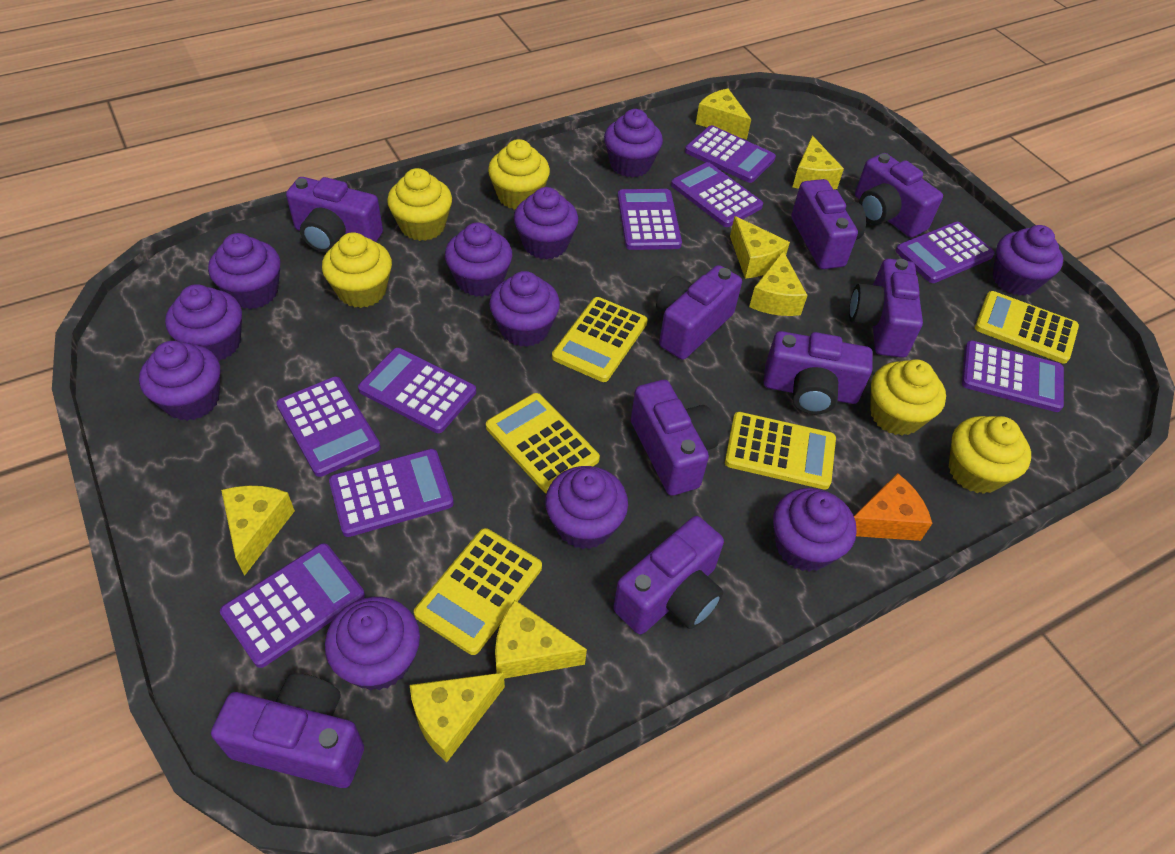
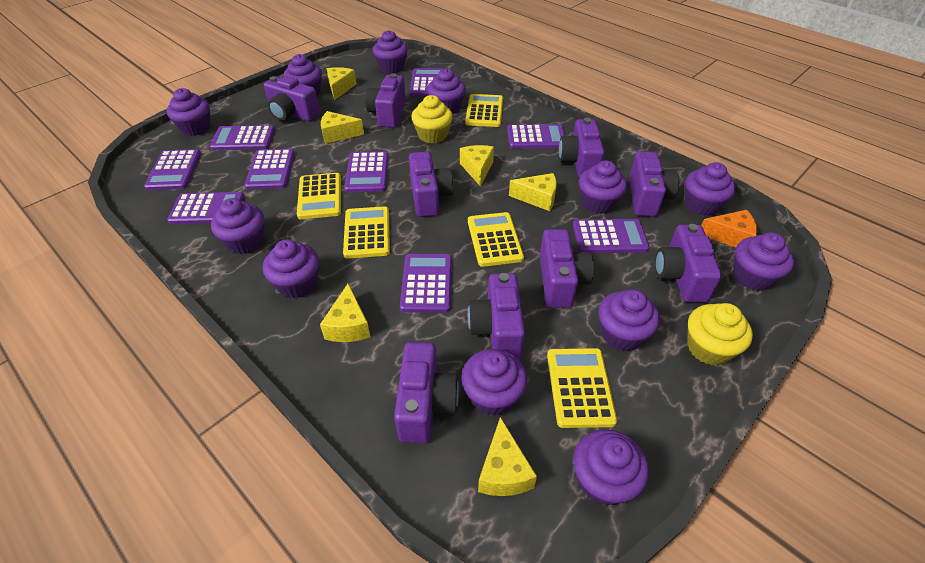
purple cupcake: 11 -> 12
yellow cheese: 7 -> 6
yellow cupcake: 5 -> 2

